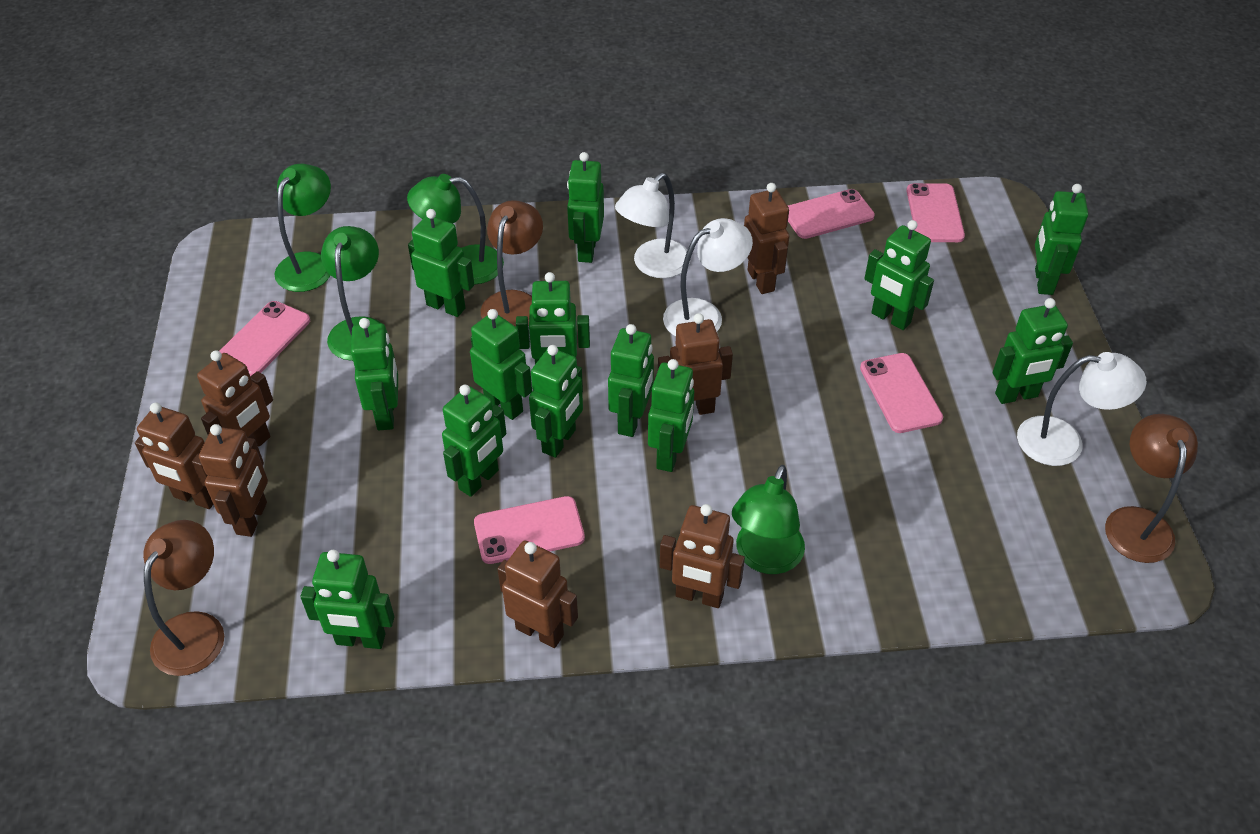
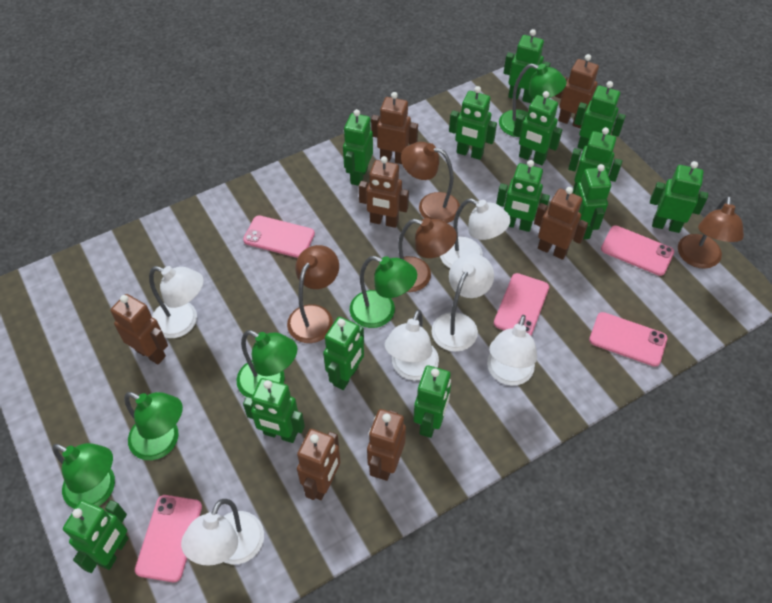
brown lamp: 3 -> 4
green lamp: 4 -> 5
white lamp: 3 -> 6

